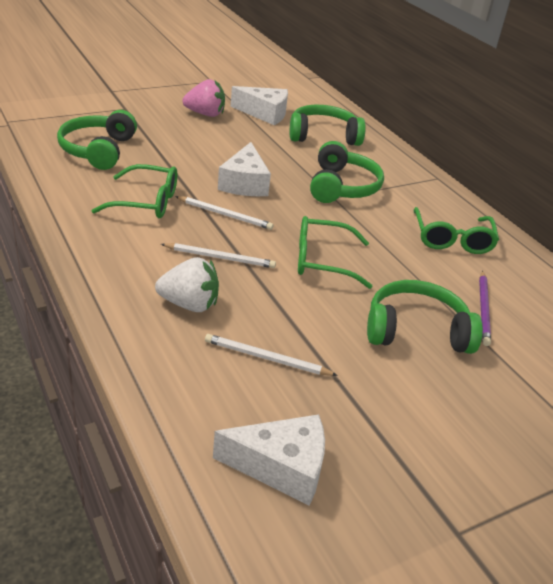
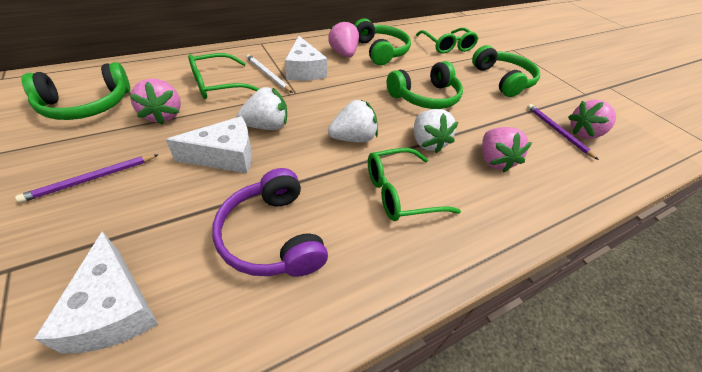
pink strawberry: 1 -> 4
purple headphones: 0 -> 1
purple pencil: 1 -> 2
white pencil: 3 -> 1
white strawberry: 1 -> 3

